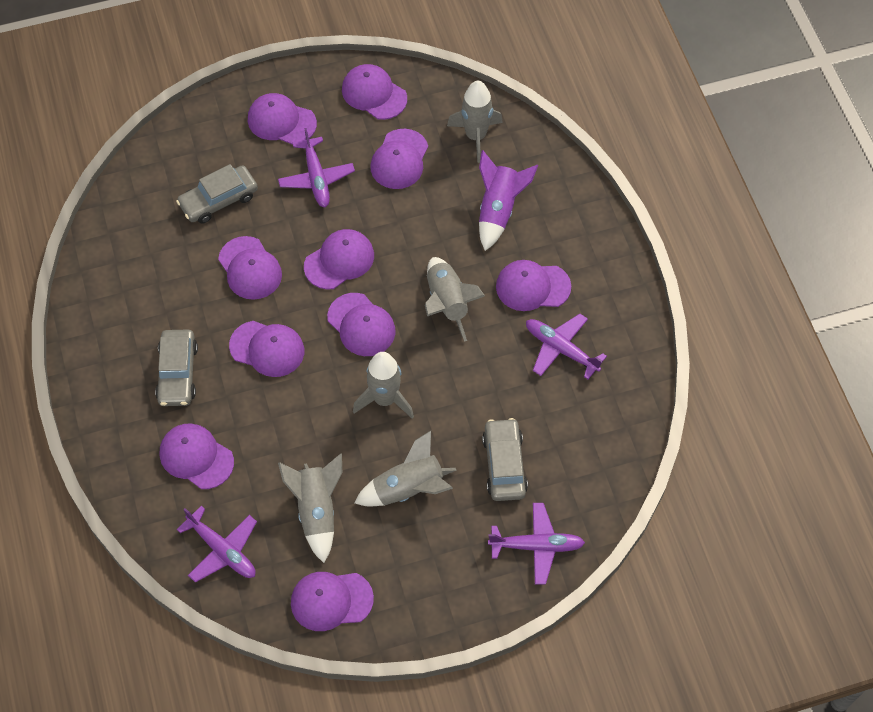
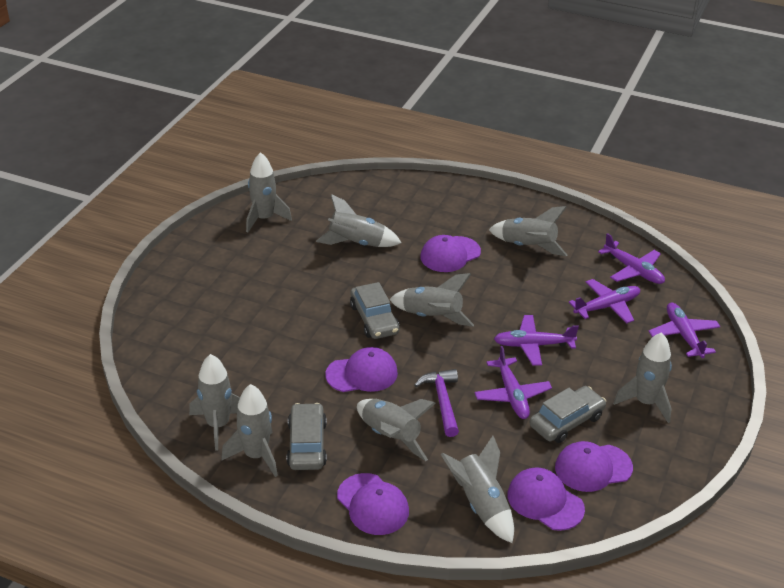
grey rocket: 5 -> 9
purple cap: 10 -> 5
purple hammer: 0 -> 1
purple plane: 4 -> 5
purple rocket: 1 -> 0

